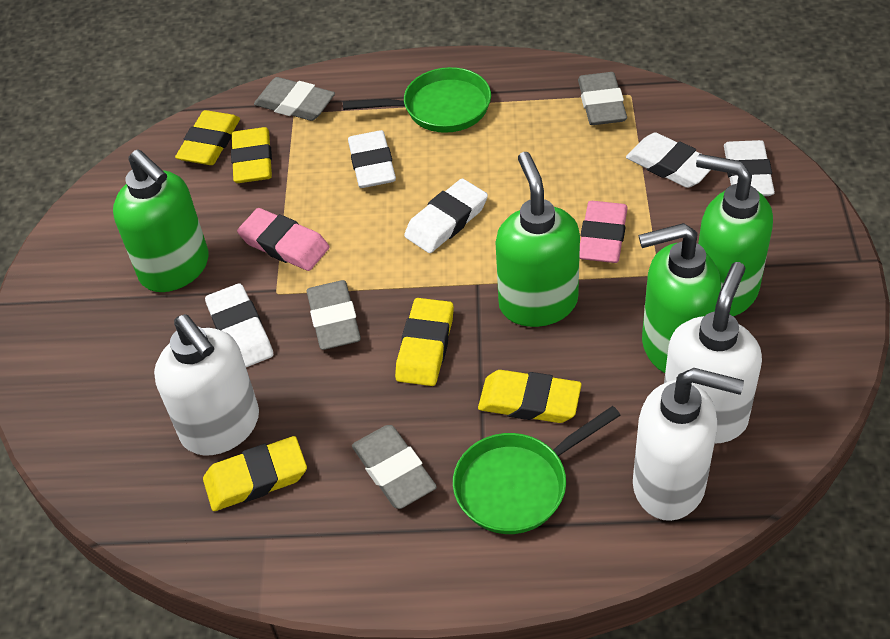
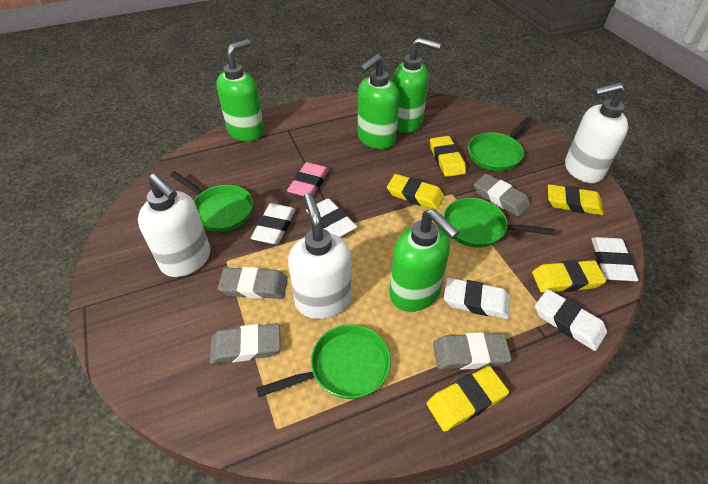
green pan: 2 -> 4
pink eraser: 2 -> 1

